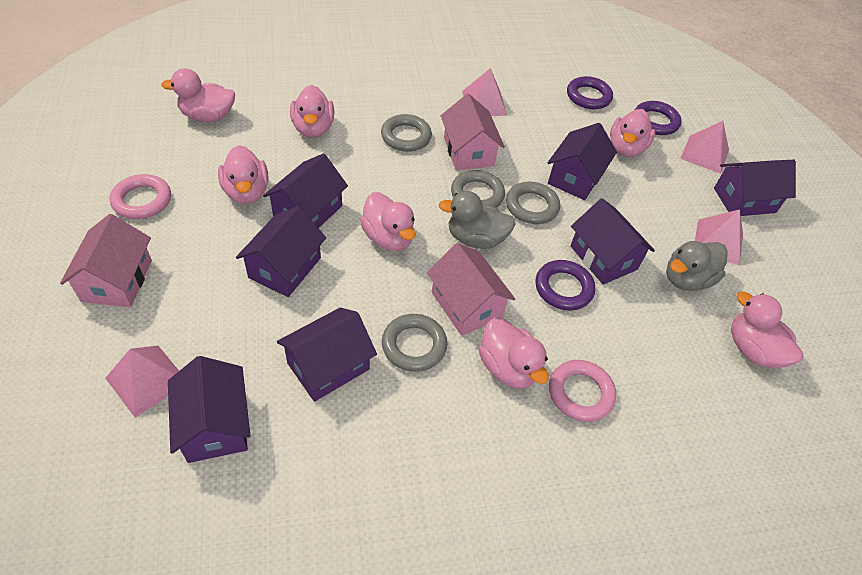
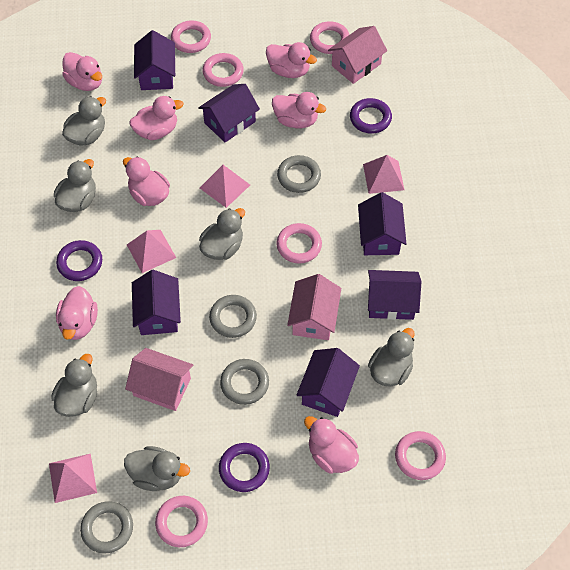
grey duck: 2 -> 6
pink ring: 2 -> 6
purple house: 7 -> 6

